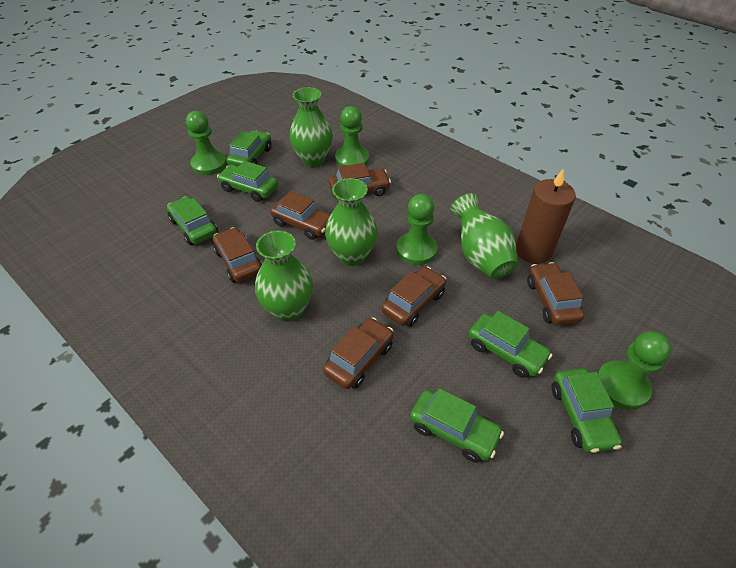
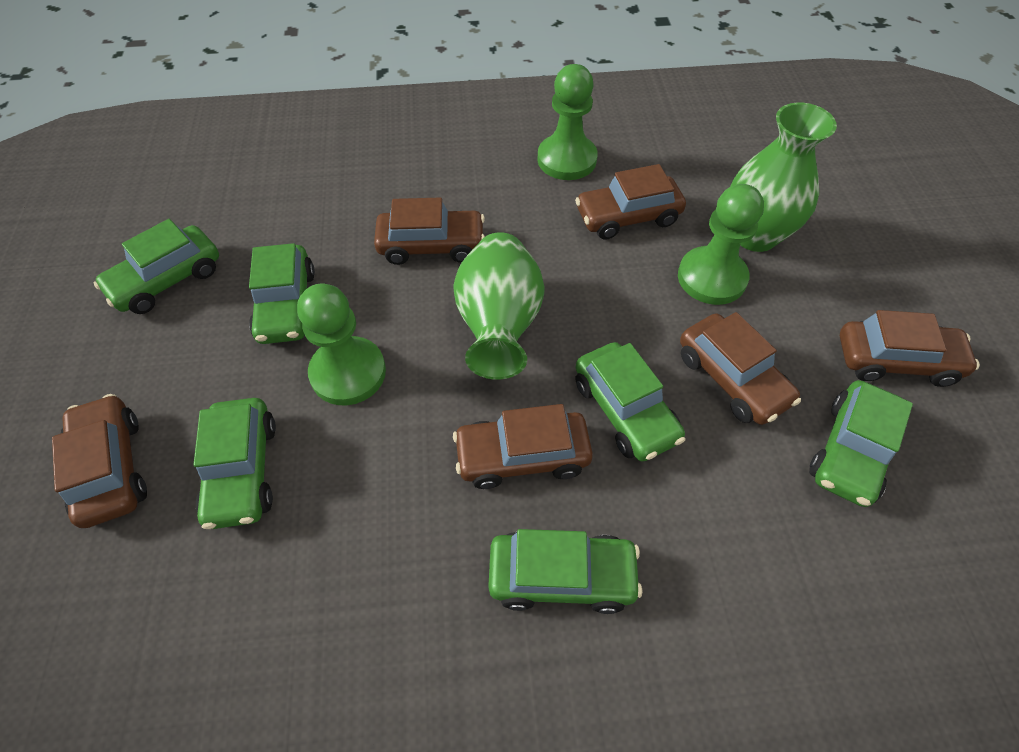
brown candle: 1 -> 0
green pawn: 4 -> 3
green vase: 4 -> 2

